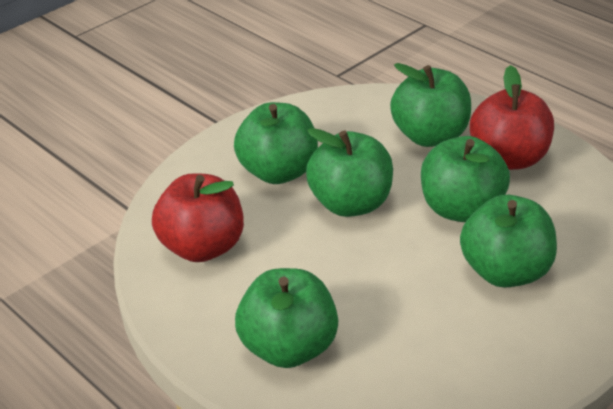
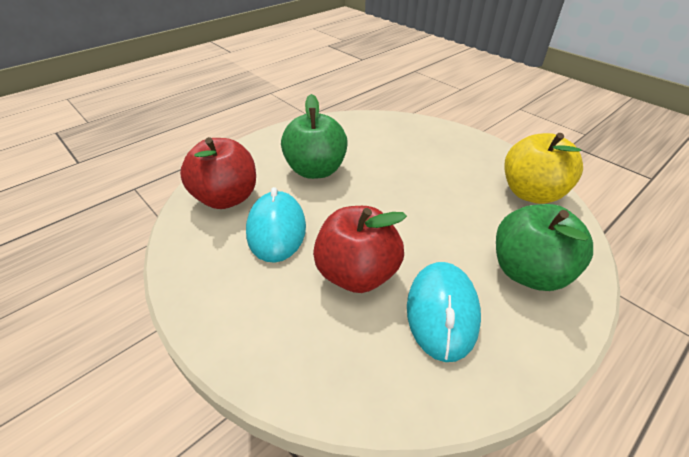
green apple: 6 -> 2
turquoise mouse: 0 -> 2
yellow apple: 0 -> 1

